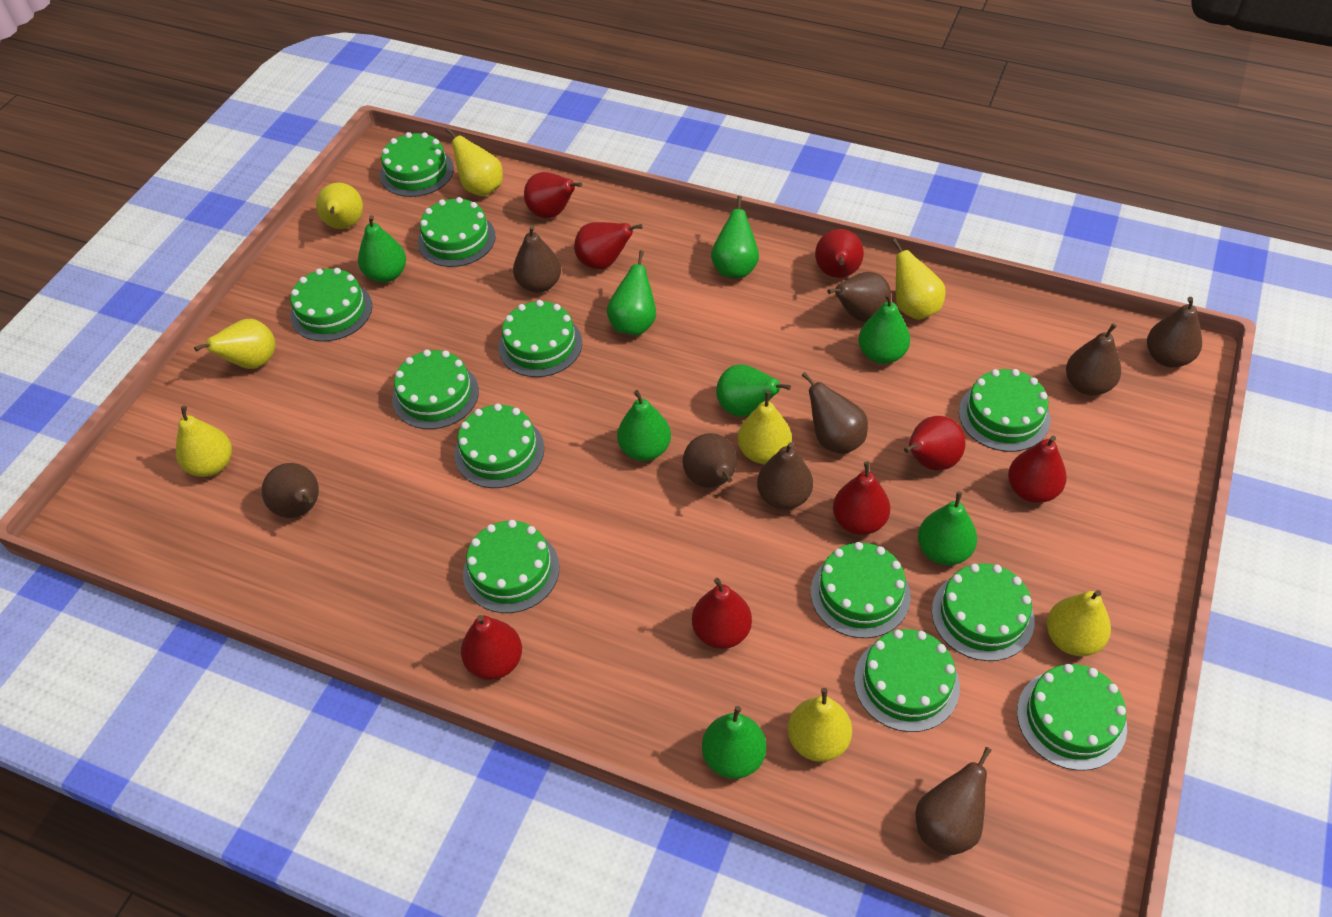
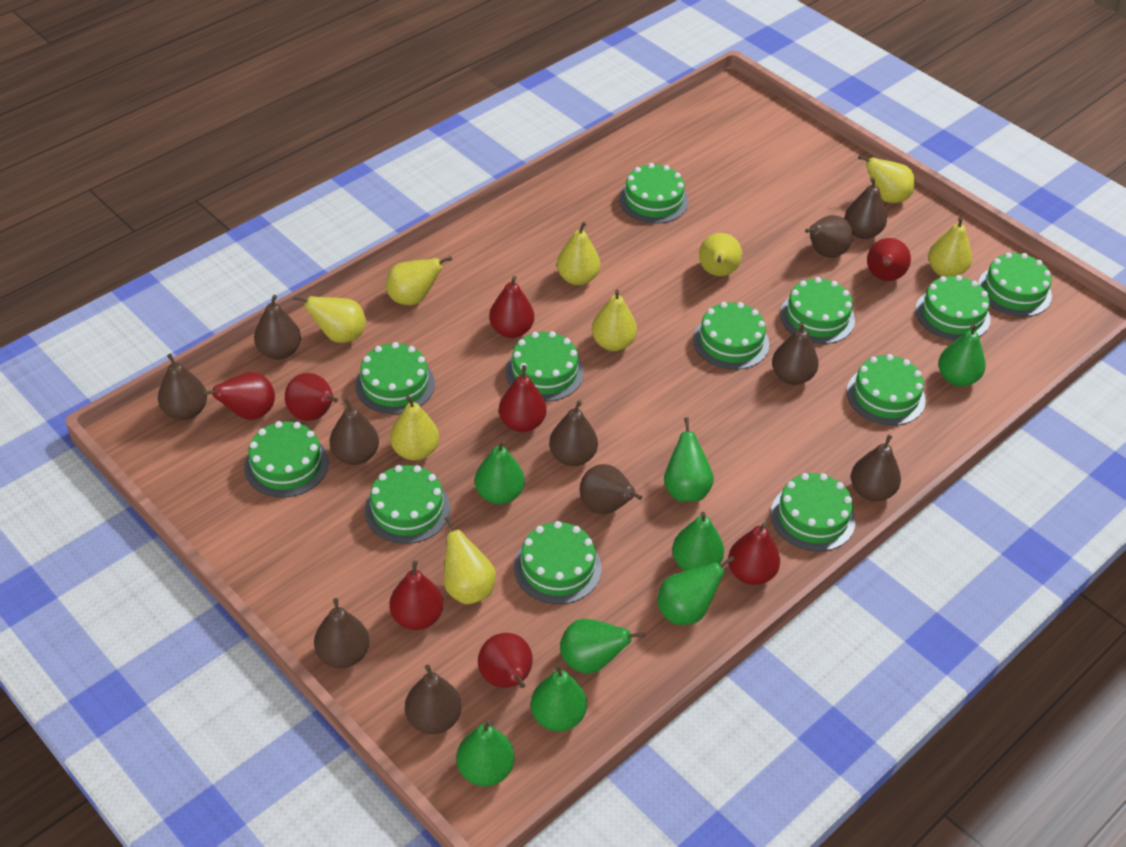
brown pear: 9 -> 11
yellow pear: 8 -> 9

